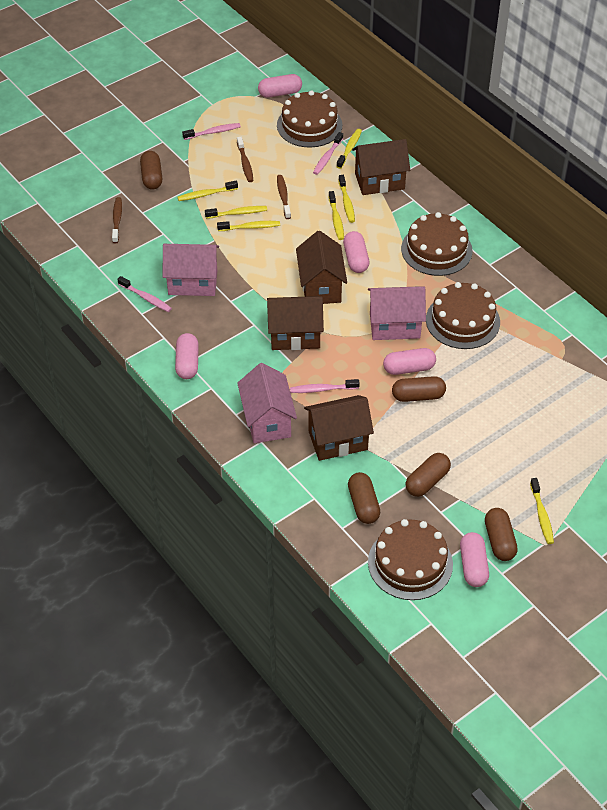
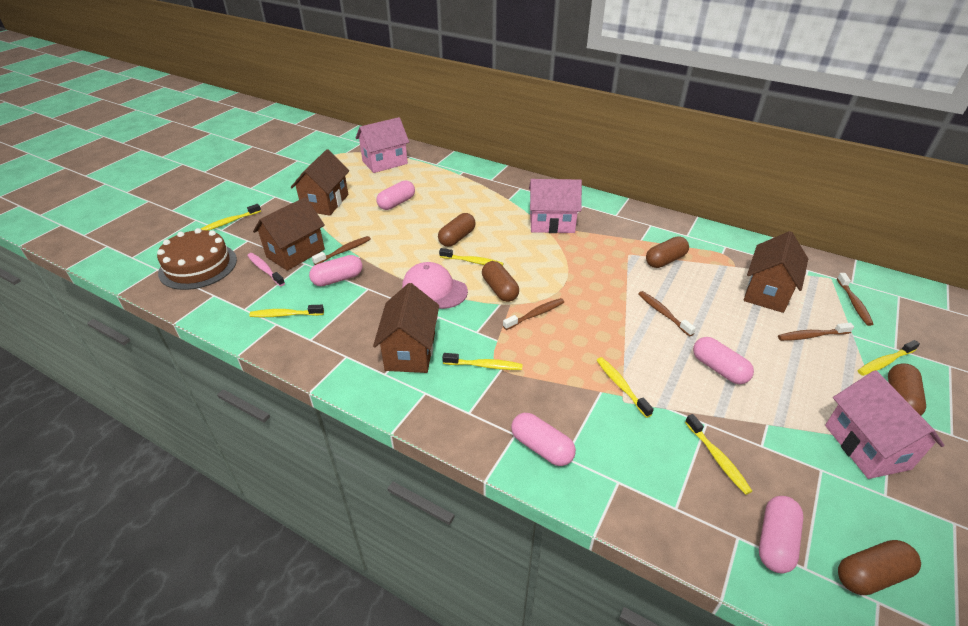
brown cake: 4 -> 1
brown toothbrush: 3 -> 5
pink cap: 0 -> 1
pink toothbrush: 4 -> 1

